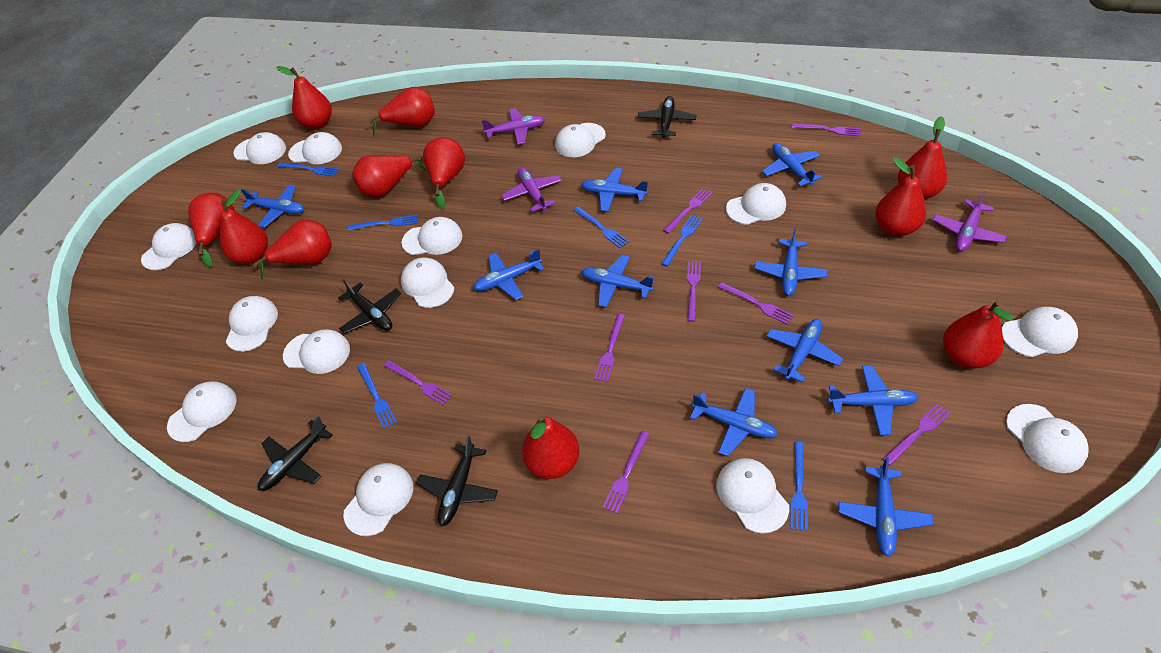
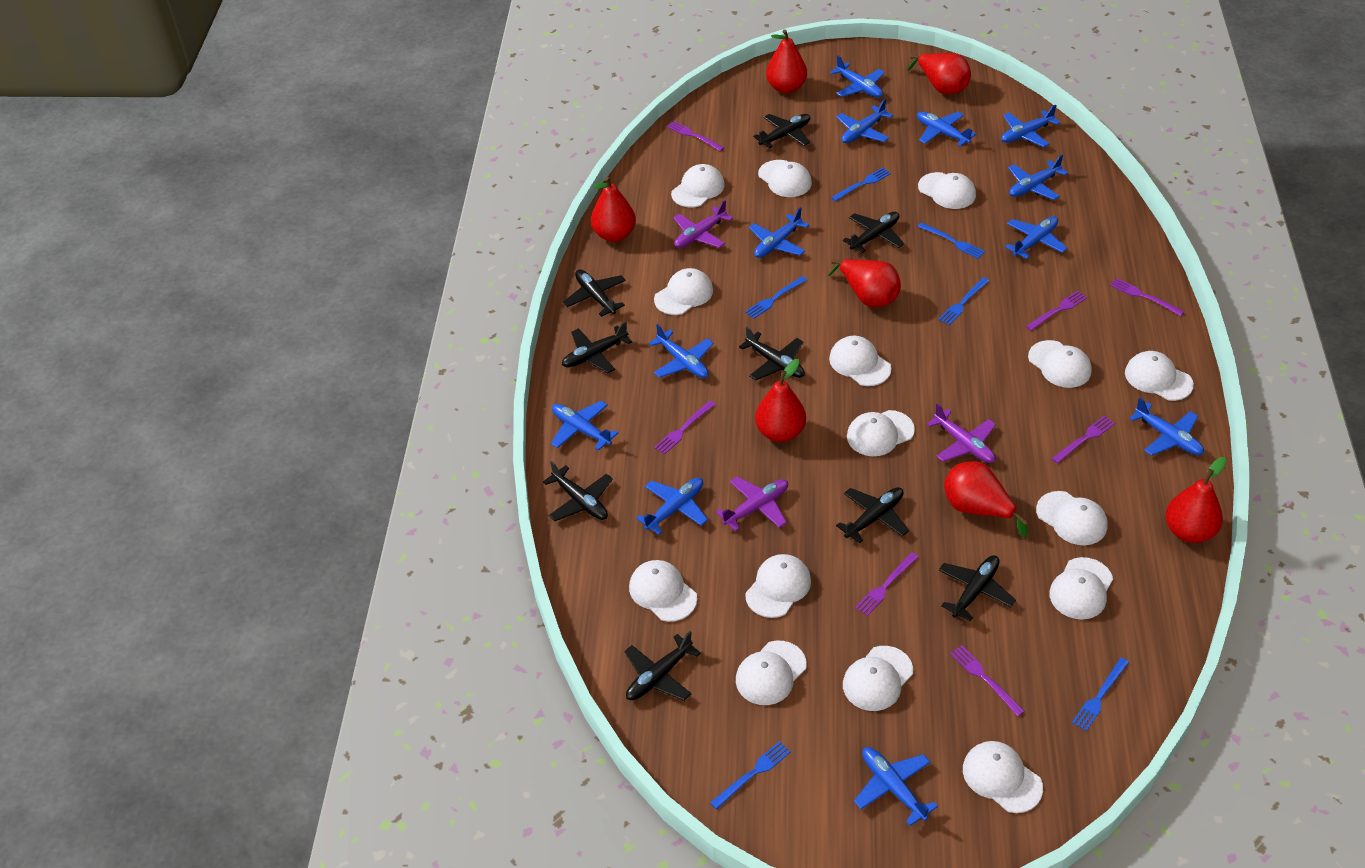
black plane: 4 -> 9
blue plane: 10 -> 12
purple fork: 8 -> 7
red pear: 11 -> 7
white cap: 14 -> 15

